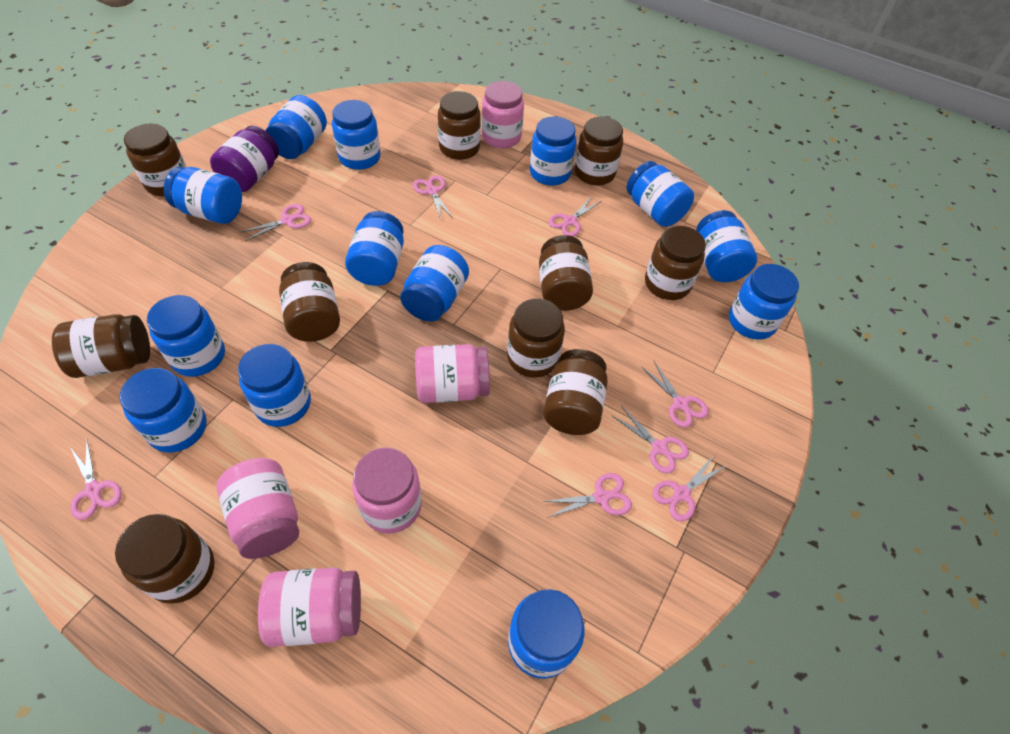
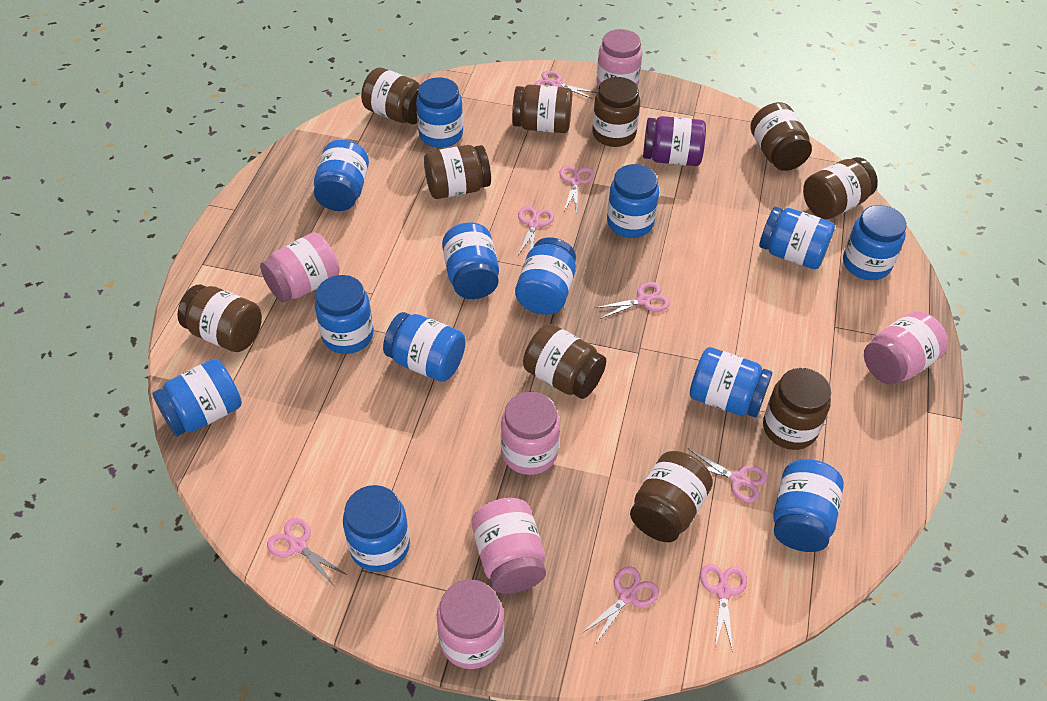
pink jar: 5 -> 6

